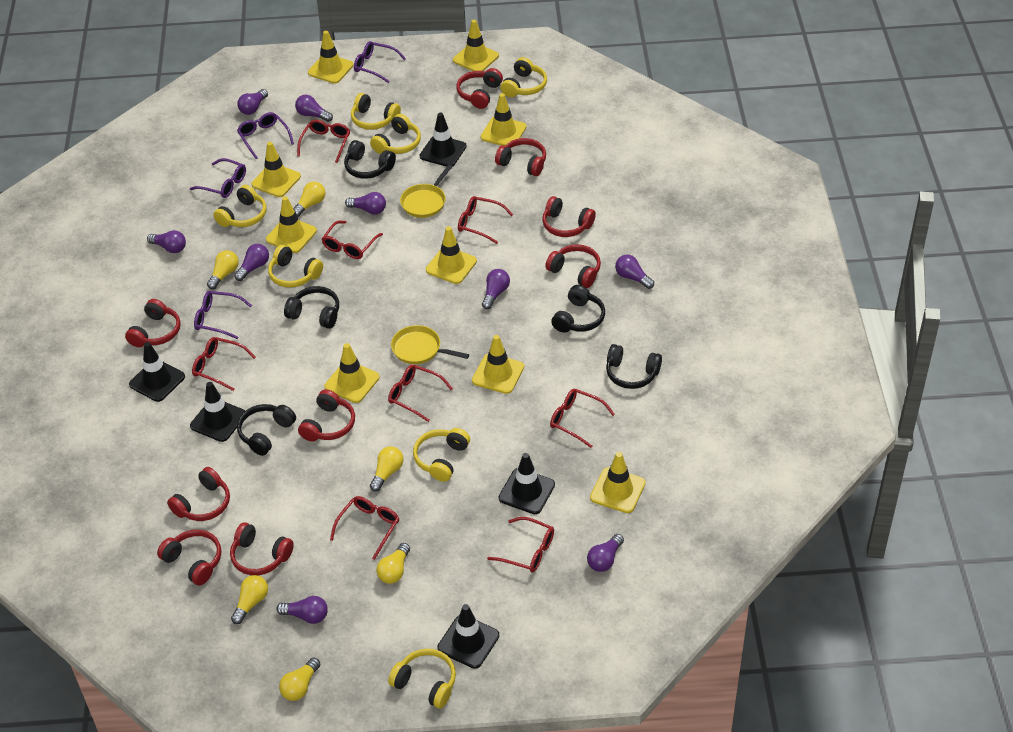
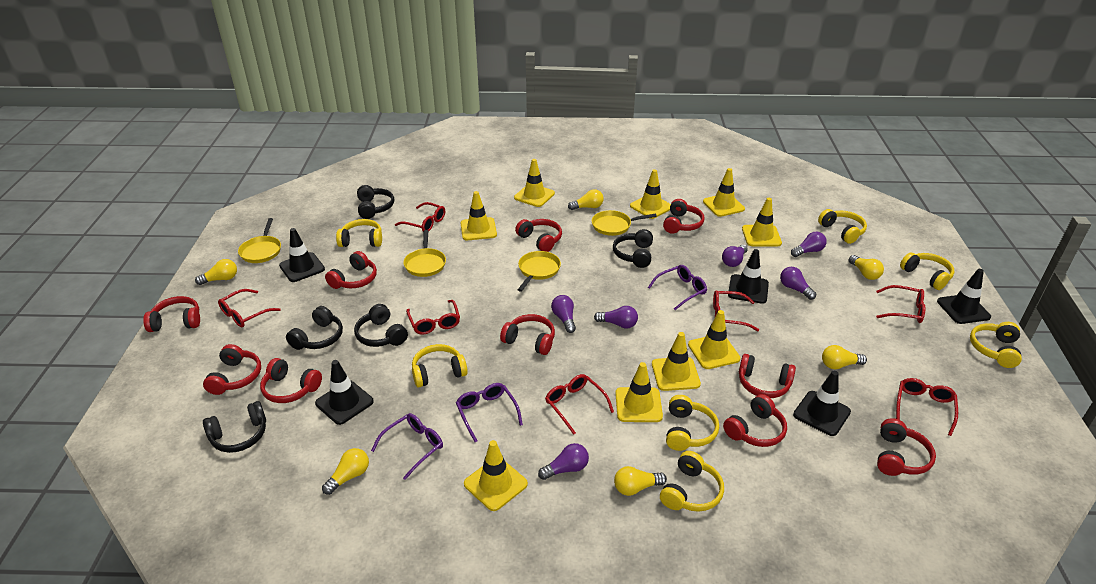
purple glasses: 4 -> 3
purple light bulb: 9 -> 6
red glasses: 8 -> 7
red headphones: 9 -> 10
yellow pan: 2 -> 4

